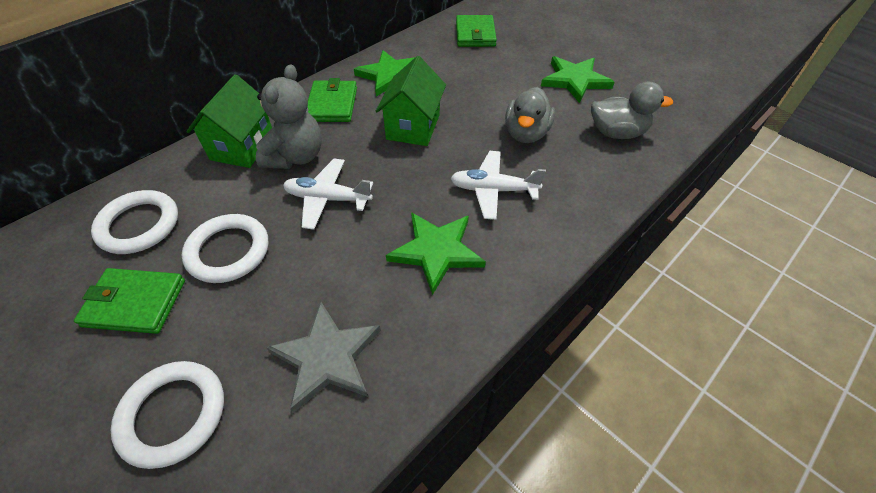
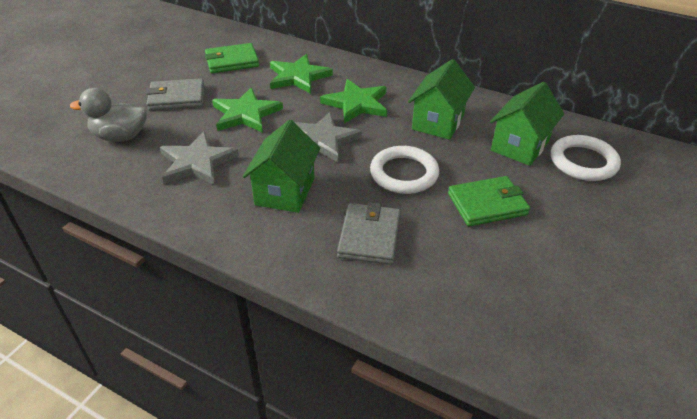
green house: 2 -> 3
green wallet: 3 -> 2
grey duck: 2 -> 1
grey star: 1 -> 2
grey teddy bear: 1 -> 0
grey wallet: 0 -> 2
white plane: 2 -> 0
white ring: 3 -> 2

